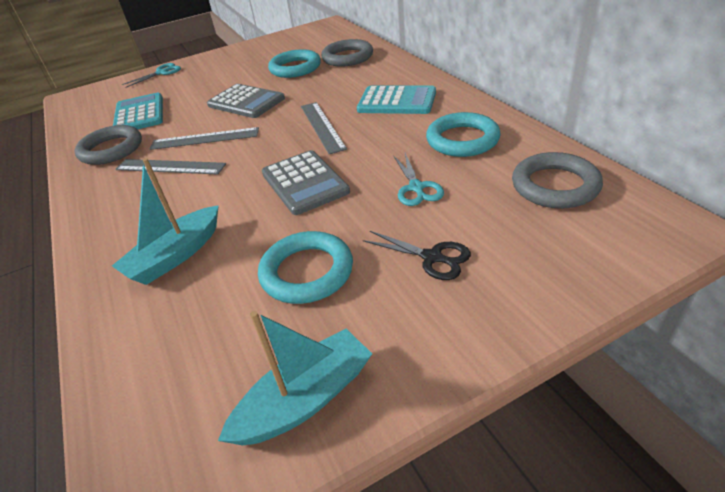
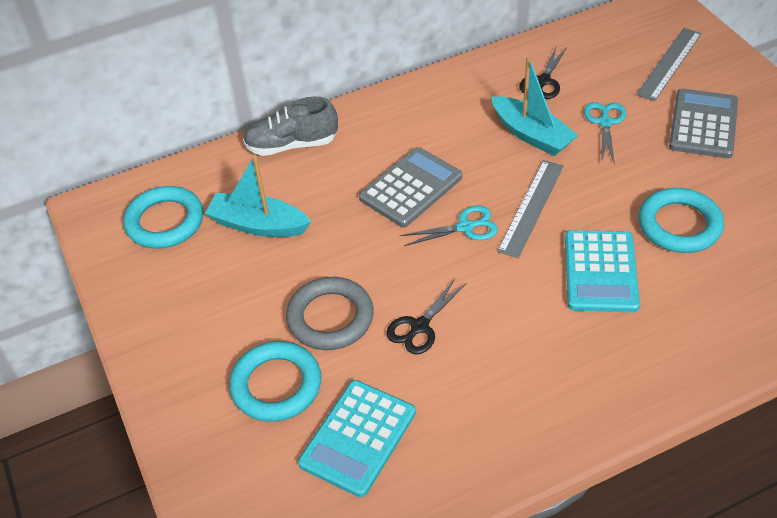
black scissors: 1 -> 2
grey ring: 3 -> 1
grey ruler: 3 -> 2
grey shoe: 0 -> 1

